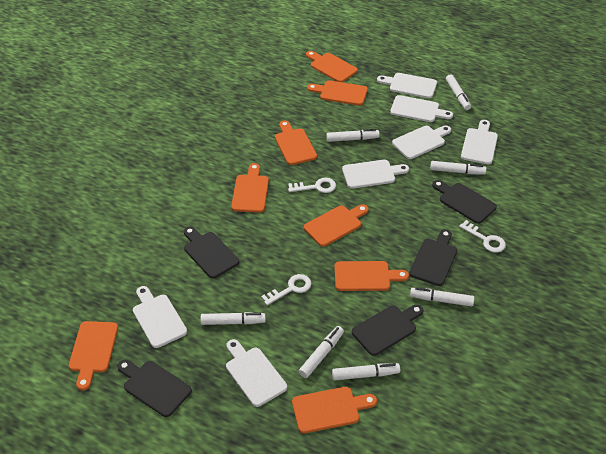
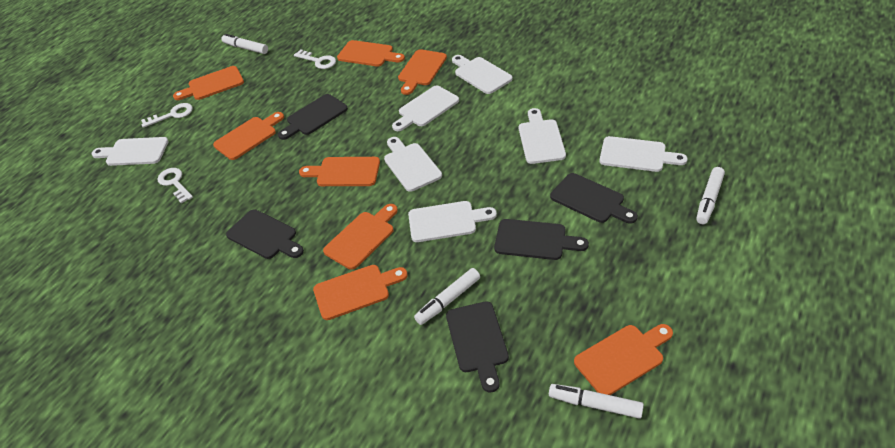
white marker: 7 -> 4

